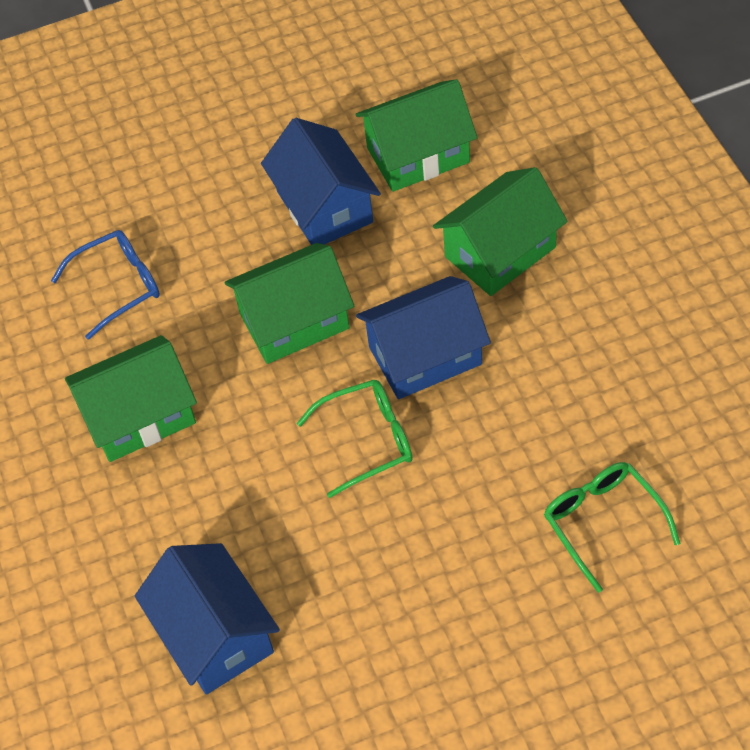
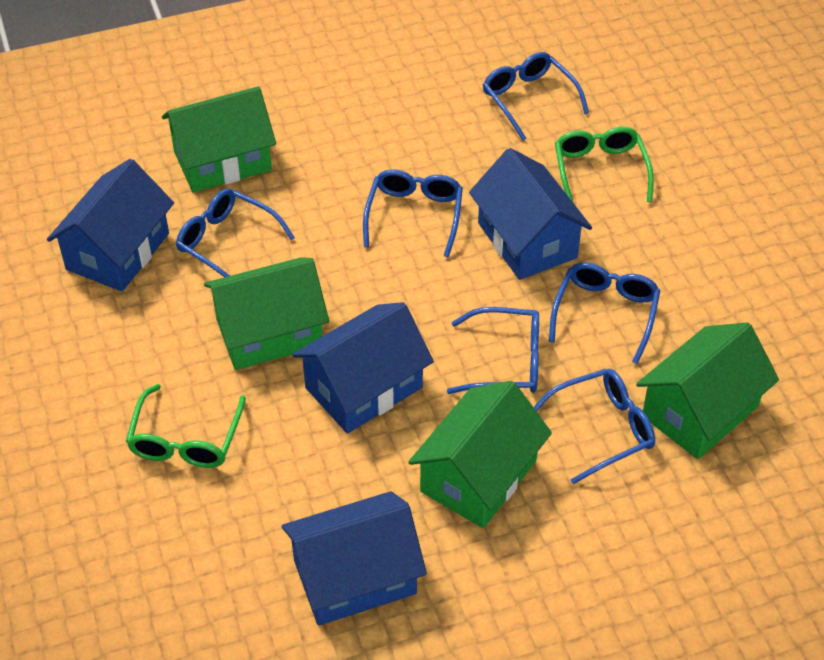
blue glasses: 1 -> 6
blue house: 3 -> 4

